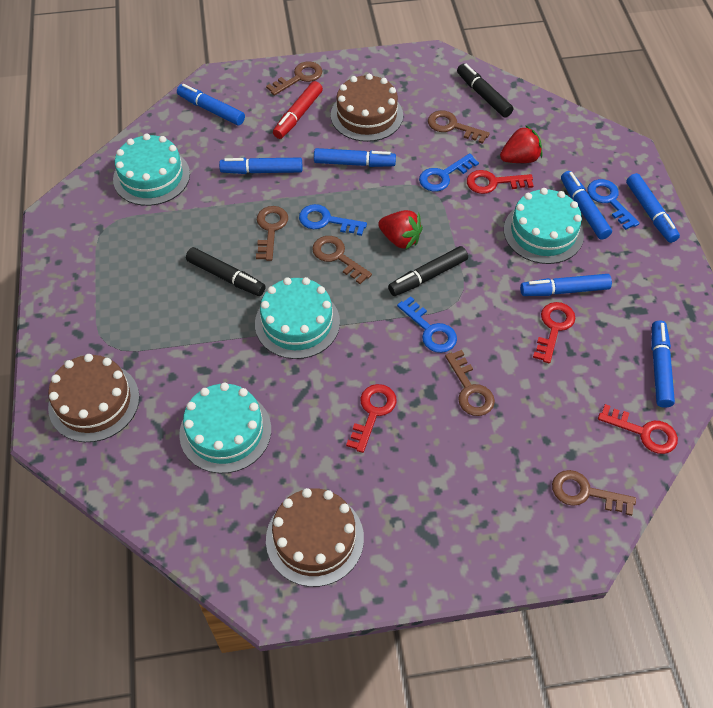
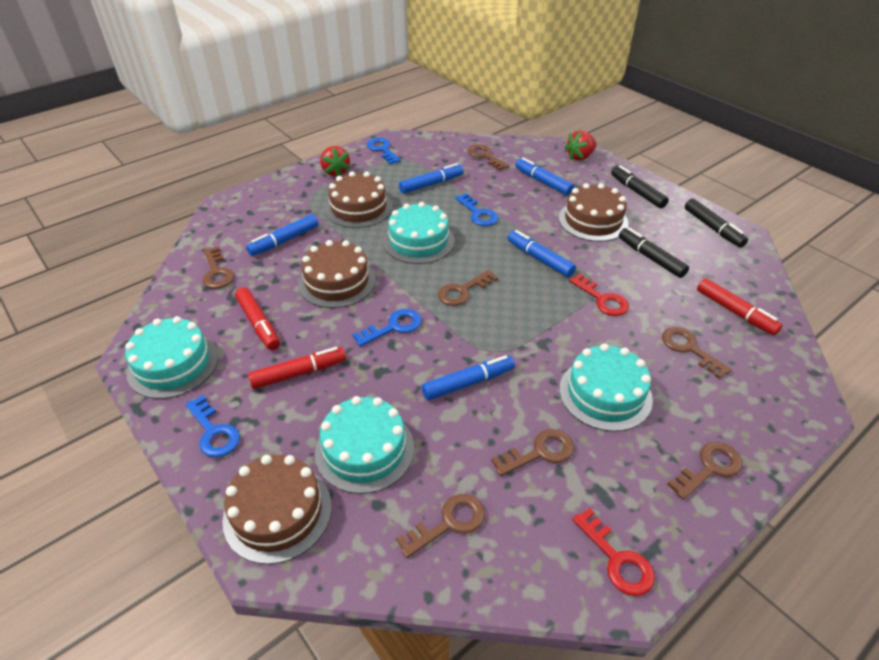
blue marker: 7 -> 5
brown cake: 3 -> 4
brown key: 6 -> 7
red key: 4 -> 2
red marker: 1 -> 3

